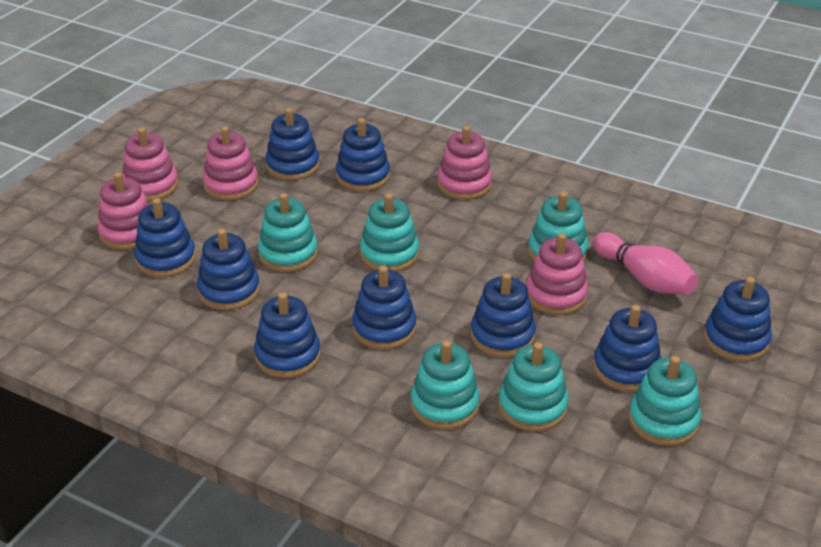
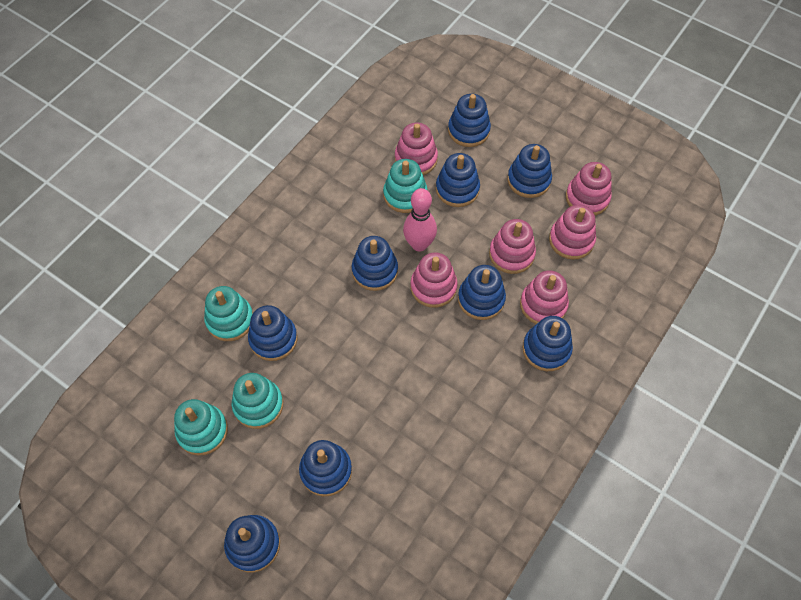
pink stacking toy: 5 -> 6
turquoise stacking toy: 6 -> 4

